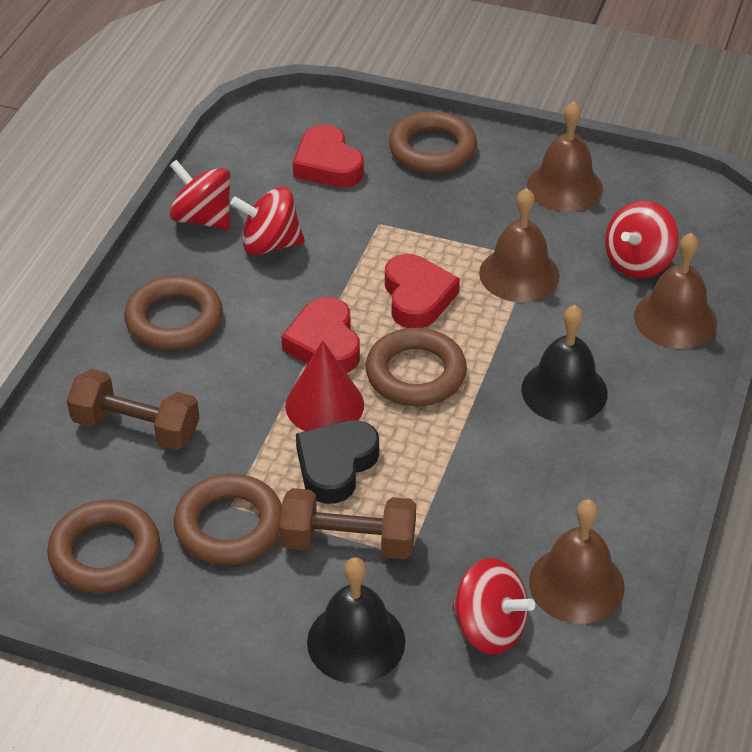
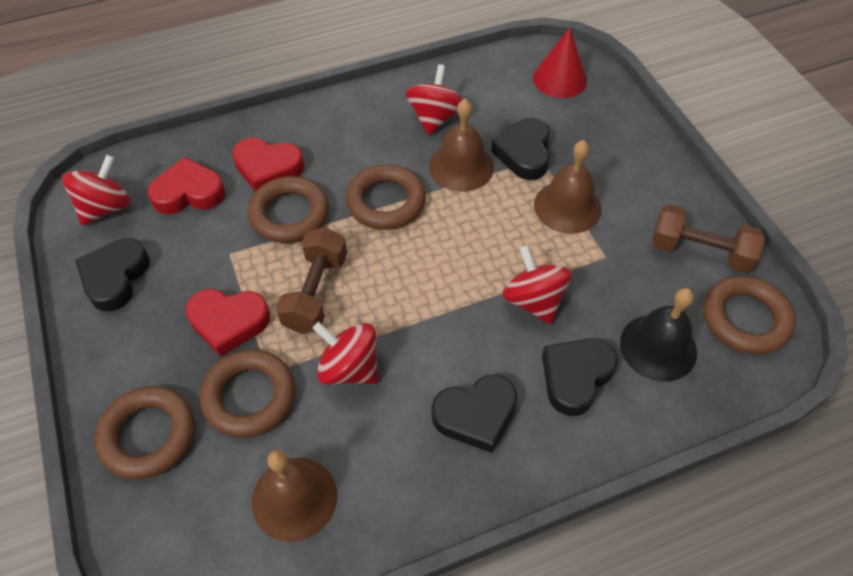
black bell: 2 -> 1
black heart: 1 -> 4
brown bell: 4 -> 3

